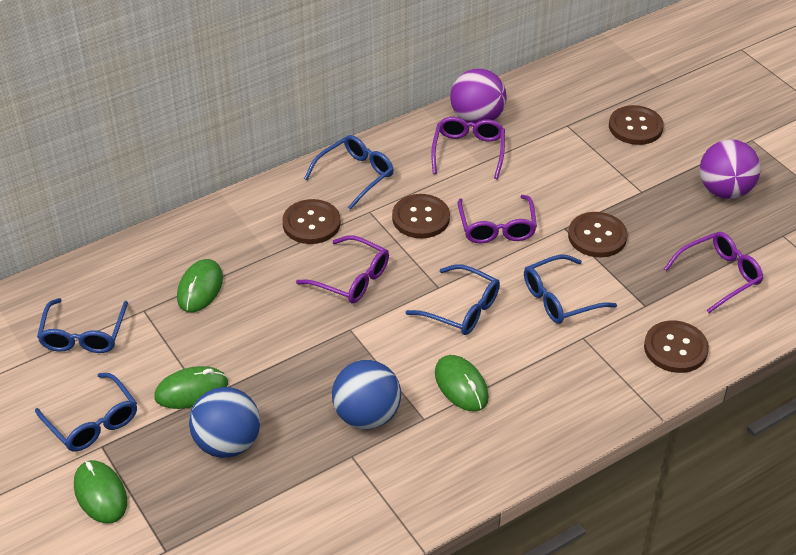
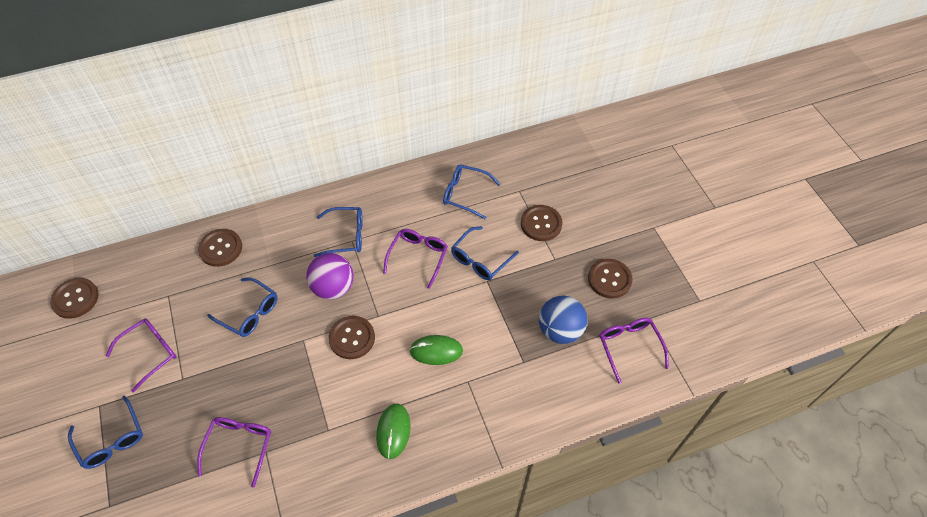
blue ball: 2 -> 1
green mouse: 4 -> 2
purple ball: 2 -> 1

